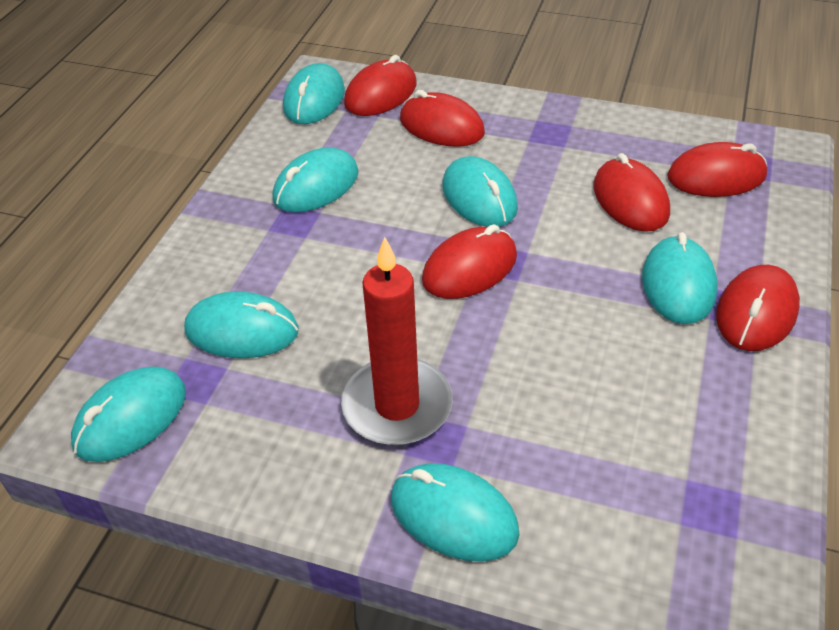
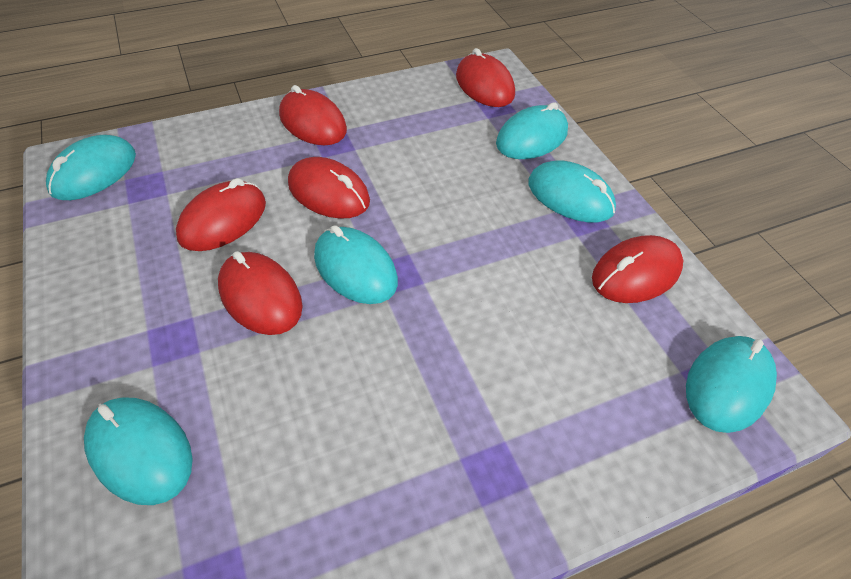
red candle: 1 -> 0
turquoise mouse: 7 -> 6

